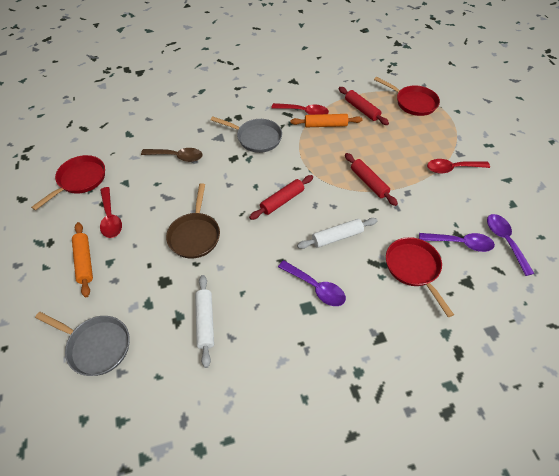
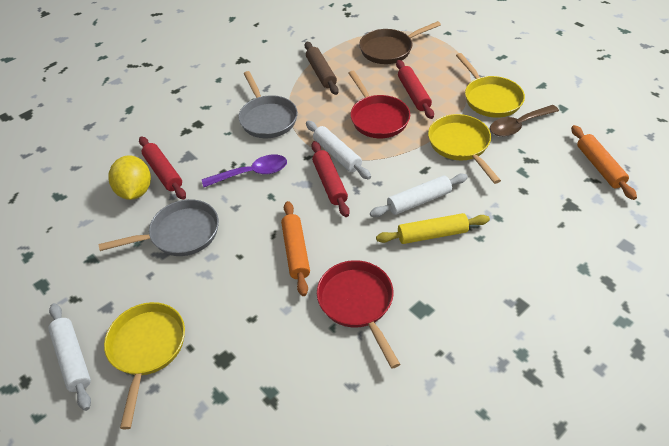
brown rolling pin: 0 -> 1
purple spoon: 3 -> 1
red pan: 3 -> 2
red spoon: 3 -> 0
white rolling pin: 2 -> 3
yellow lemon: 0 -> 1
yellow pan: 0 -> 3
yellow rolling pin: 0 -> 1

